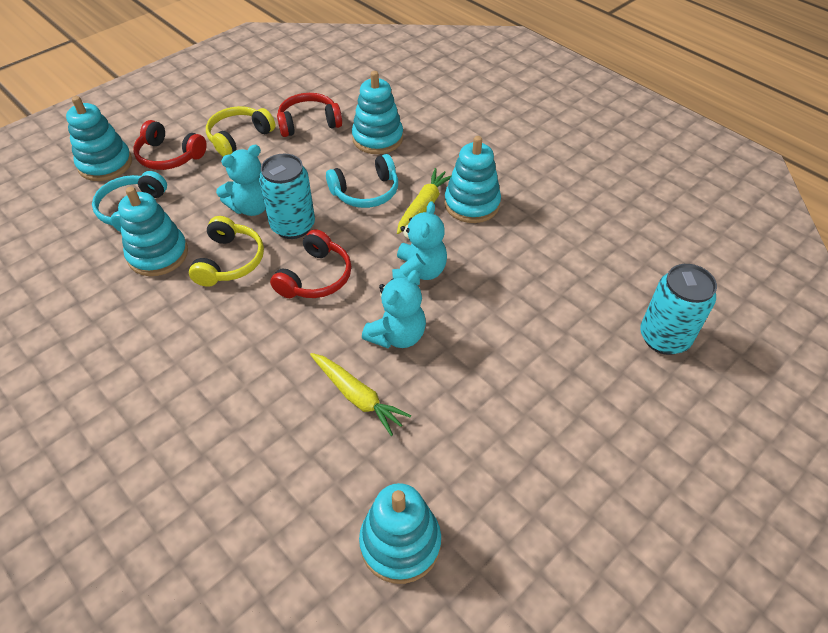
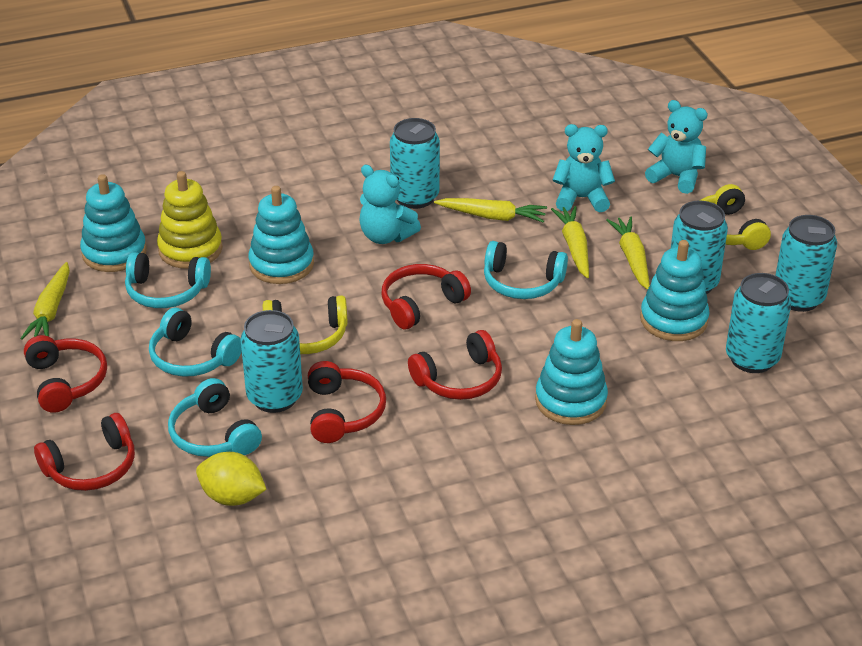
red headphones: 3 -> 5
turquoise can: 2 -> 5
turquoise headphones: 2 -> 4
turquoise stacking toy: 5 -> 4
yellow carrot: 2 -> 4
yellow lemon: 0 -> 1
yellow stacking toy: 0 -> 1

